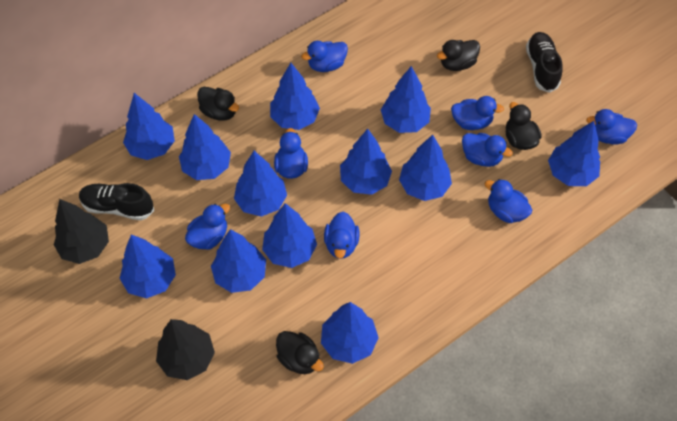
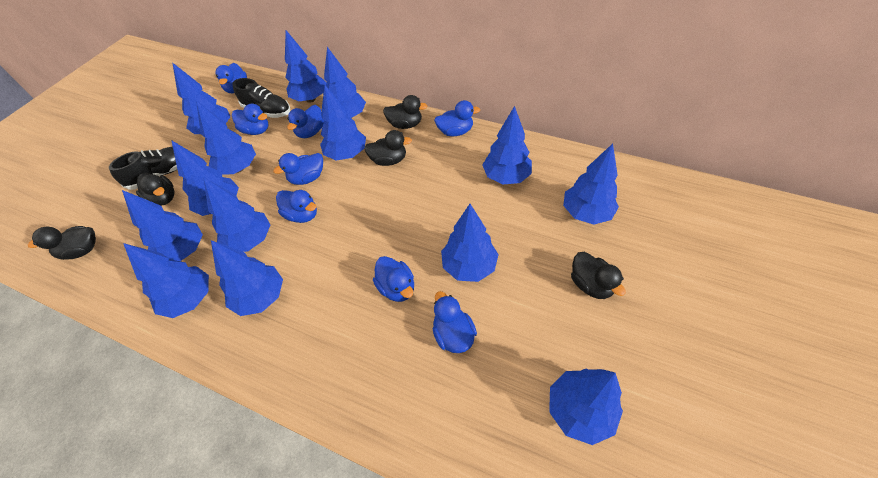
black duck: 4 -> 5
black tree: 2 -> 0
blue tree: 12 -> 14

